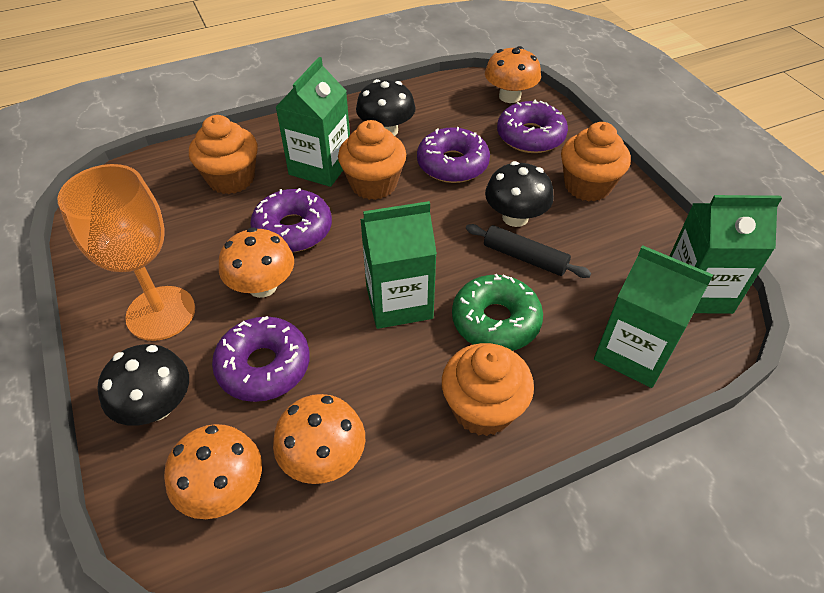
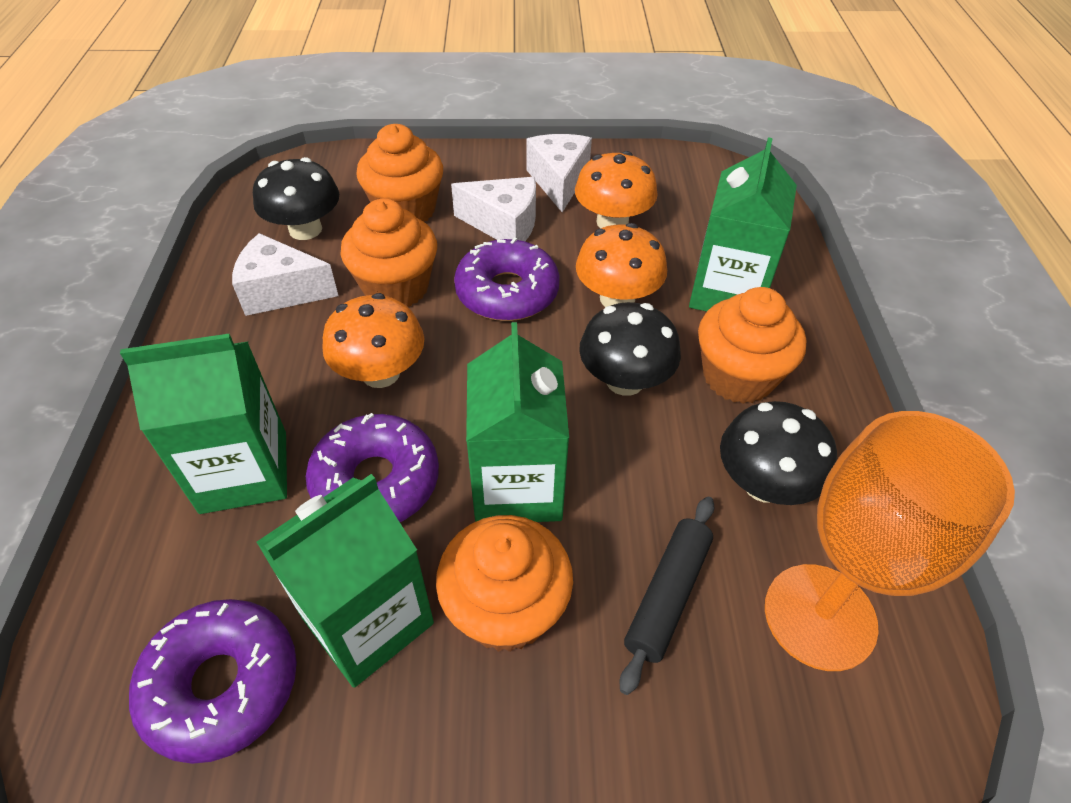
green donut: 1 -> 0
orange mushroom: 4 -> 3
purple donut: 4 -> 3
white cheese: 0 -> 3

